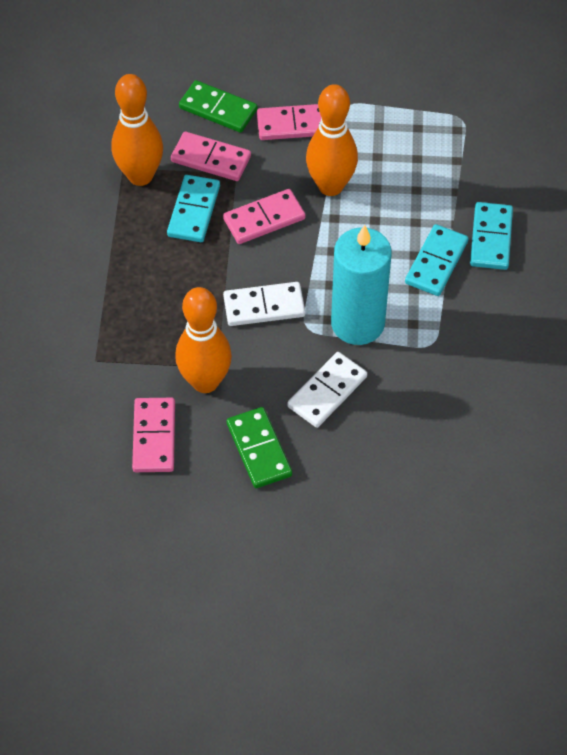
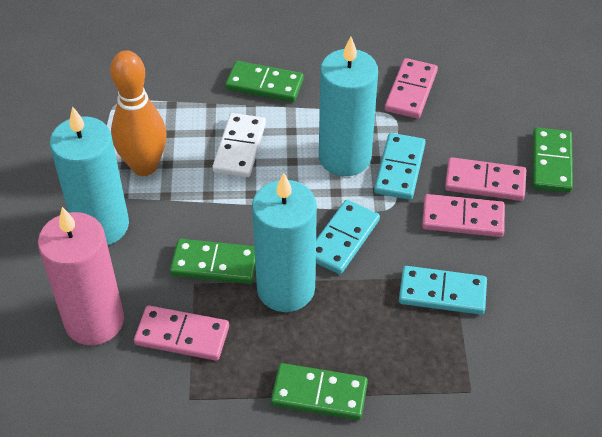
green domino: 2 -> 4
orange bowling pin: 3 -> 1
pink candle: 0 -> 1
turquoise candle: 1 -> 3
white domino: 2 -> 1

